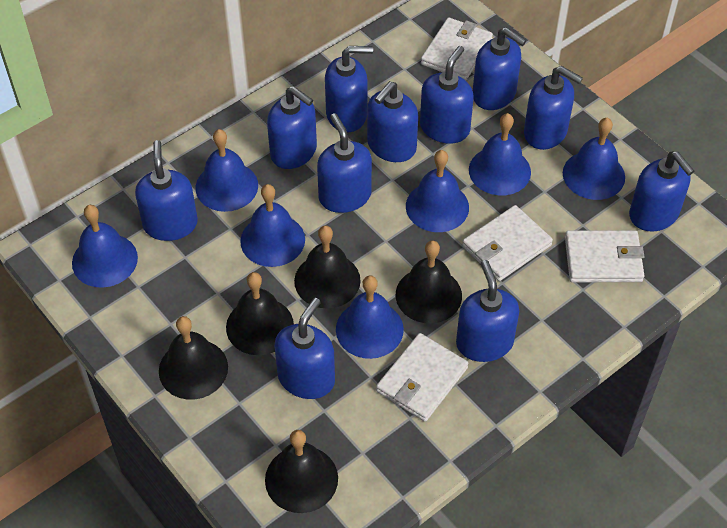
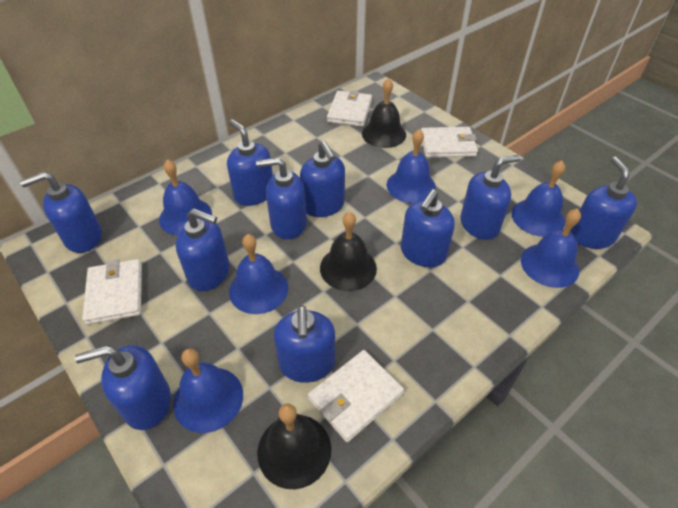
black bell: 5 -> 3
blue bell: 7 -> 6
blue soap dispenser: 11 -> 10

